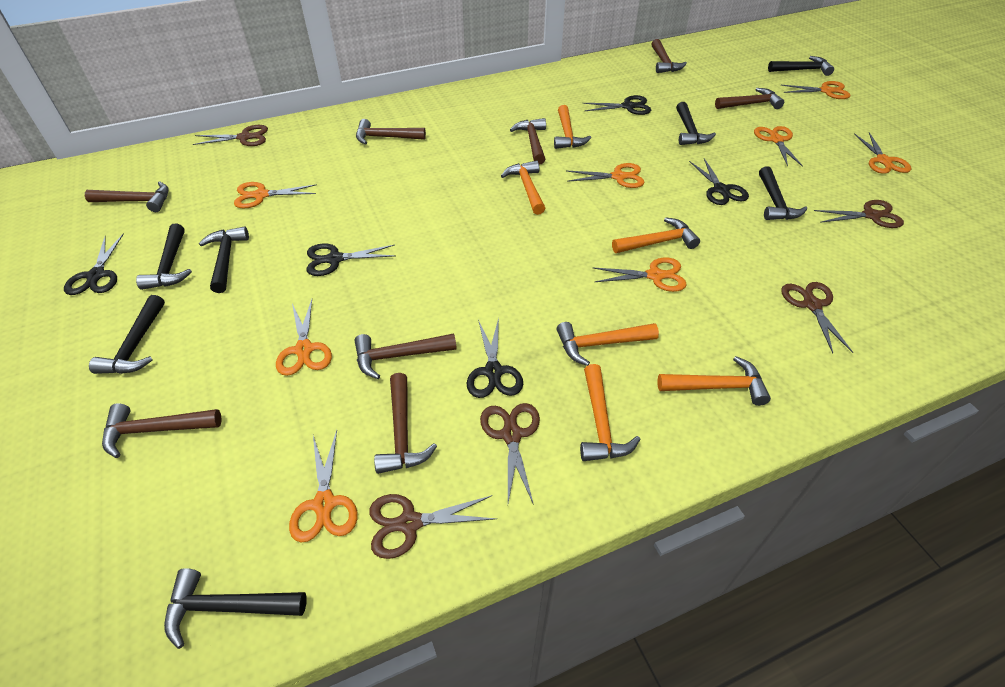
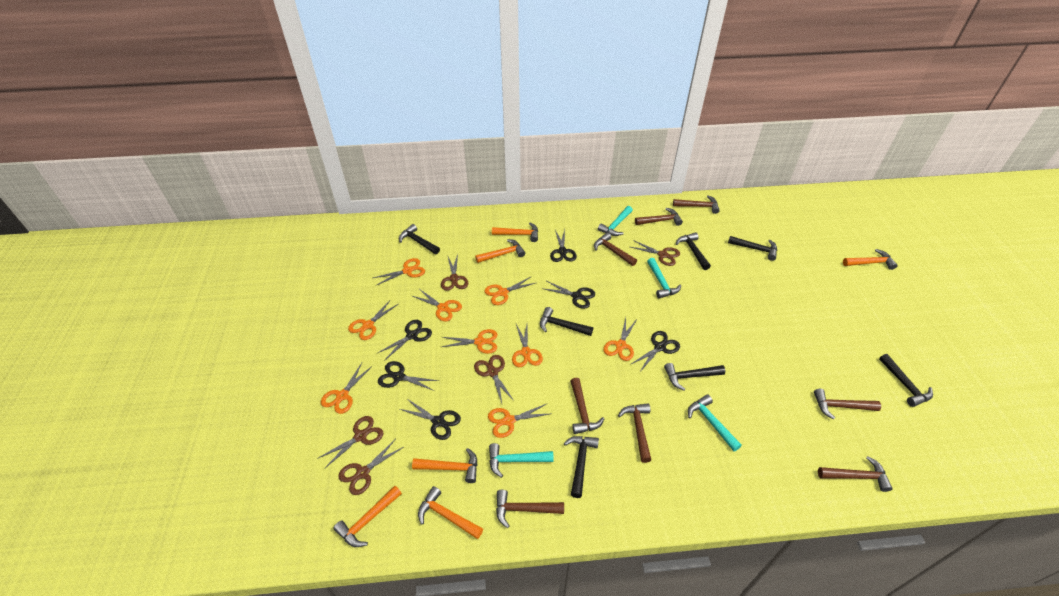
black scissors: 5 -> 6
orange scissors: 8 -> 9
turquoise hammer: 0 -> 4

